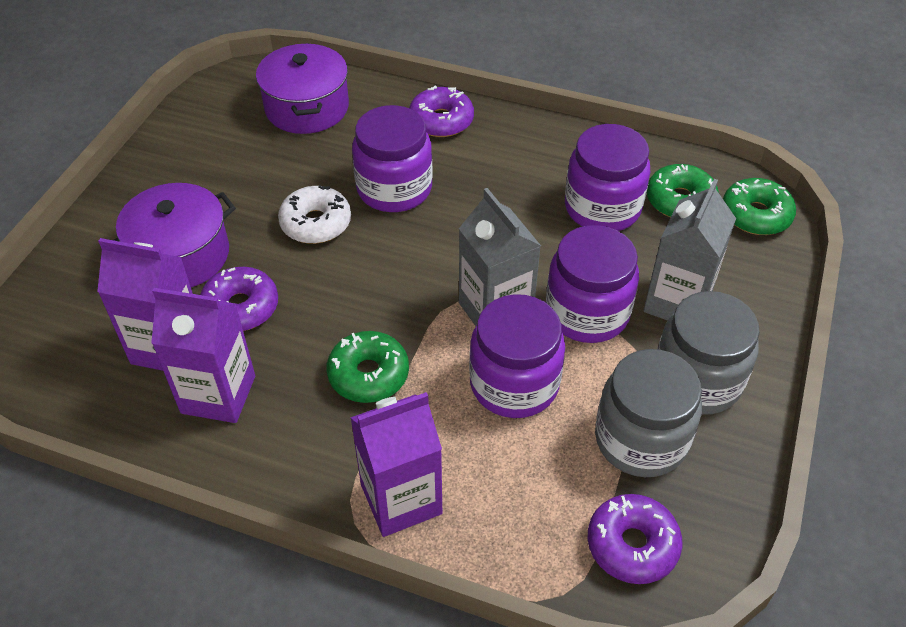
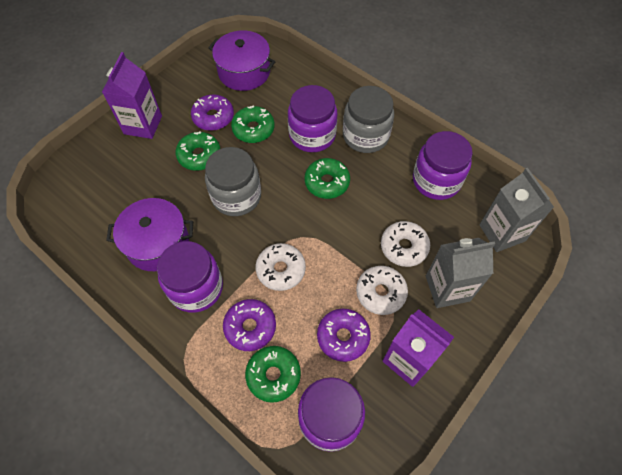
green donut: 3 -> 4
purple carton: 3 -> 2
white donut: 1 -> 3

